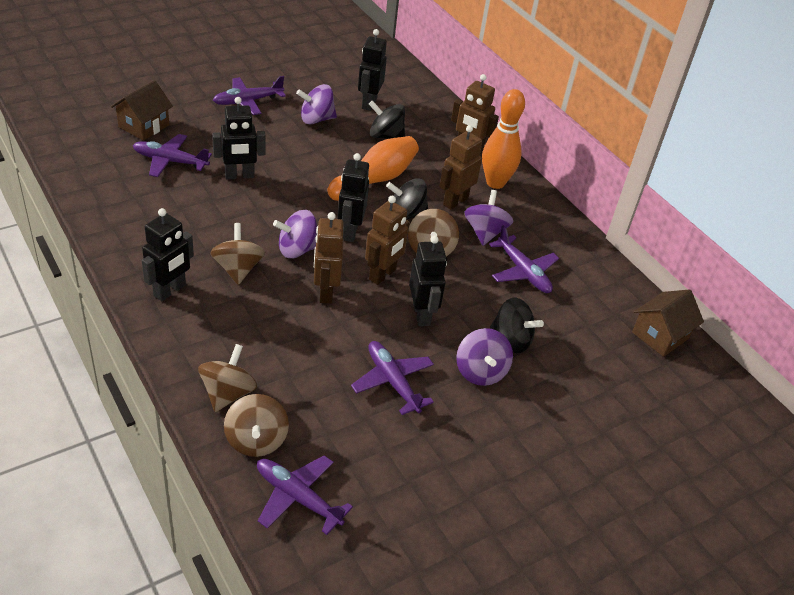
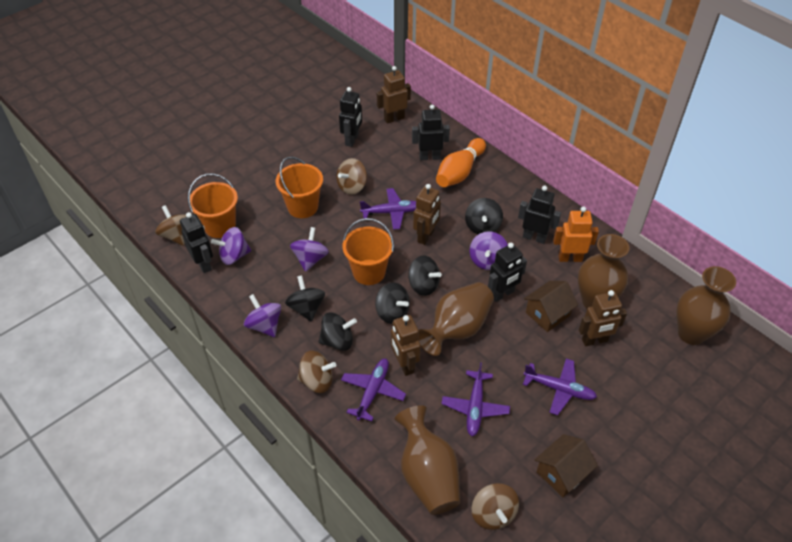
black spinning top: 3 -> 5
brown vase: 0 -> 4
orange bowling pin: 2 -> 1
orange bucket: 0 -> 3
orange robot: 0 -> 1
purple plane: 5 -> 4

